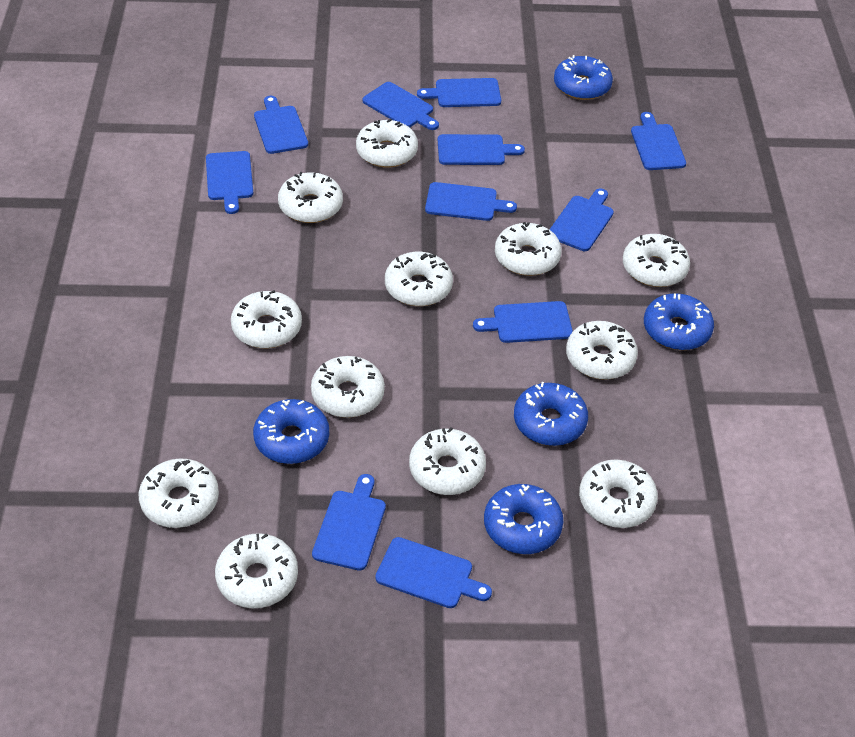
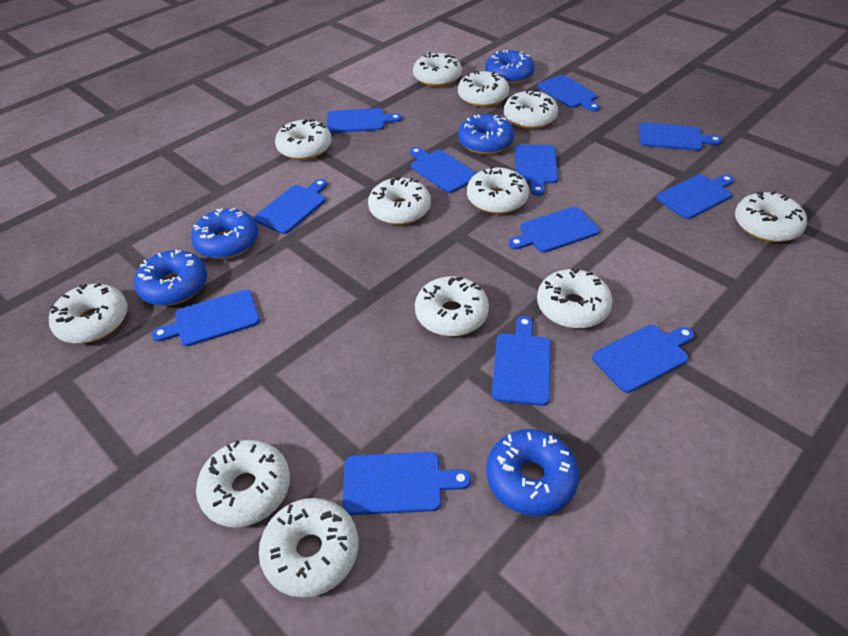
blue cutting board: 11 -> 12

